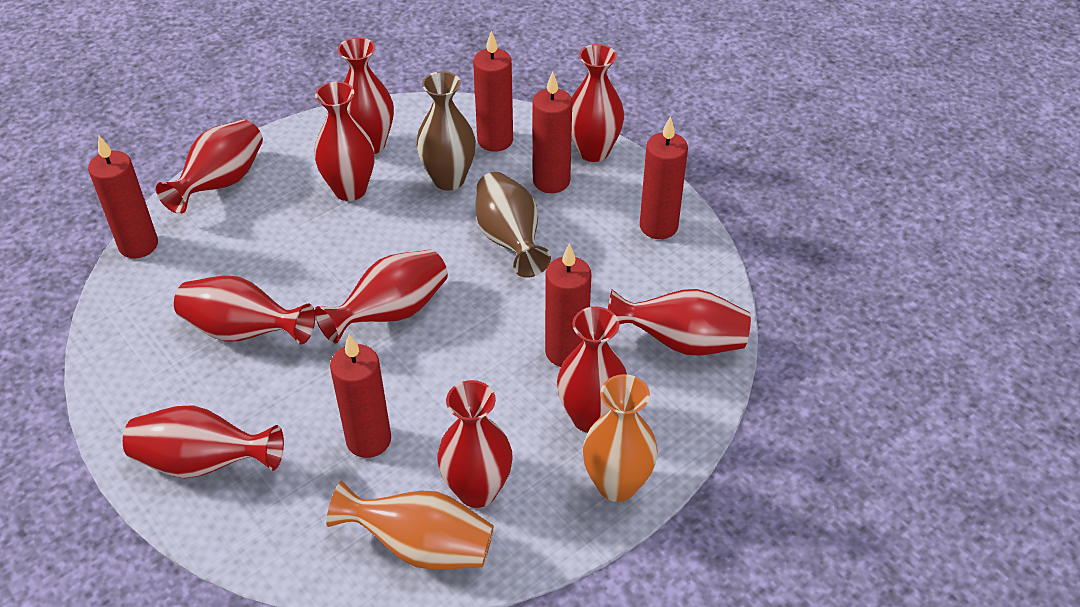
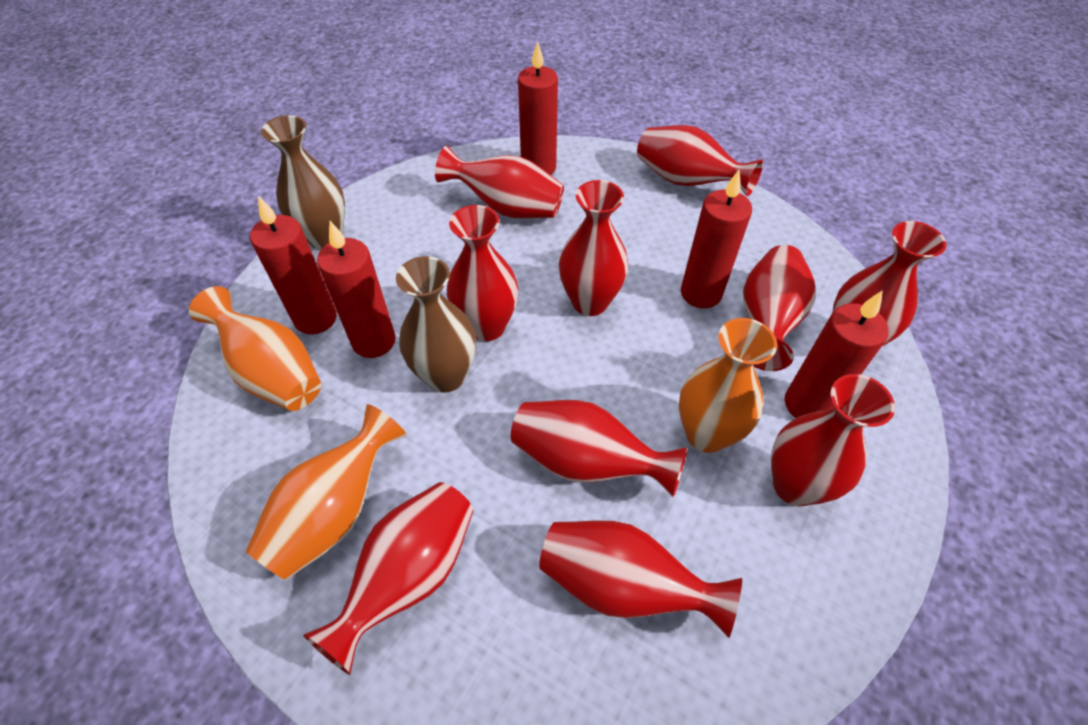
orange vase: 2 -> 3
red candle: 6 -> 5

